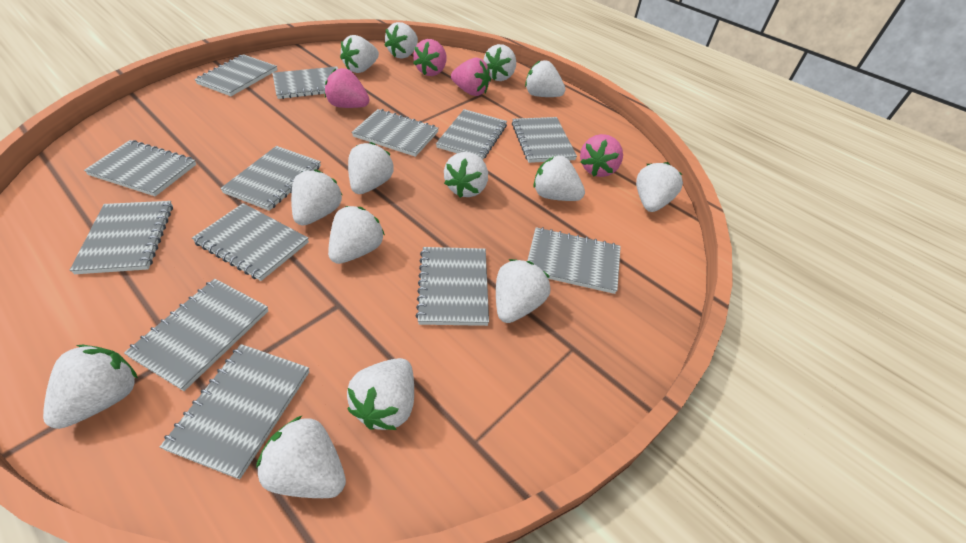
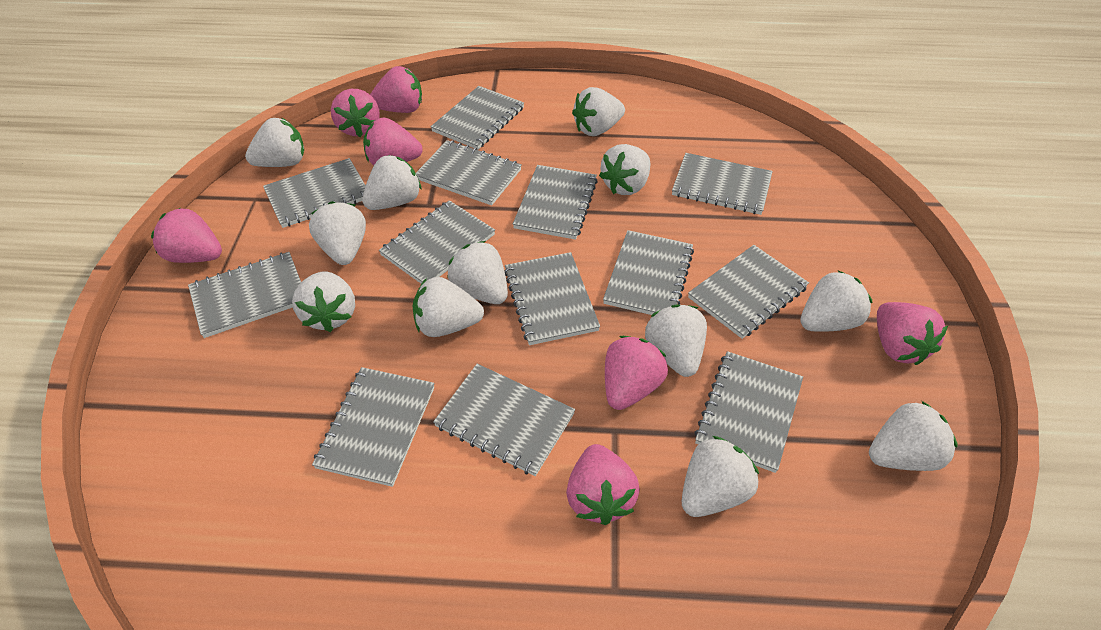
pink strawberry: 4 -> 7
white strawberry: 14 -> 12

